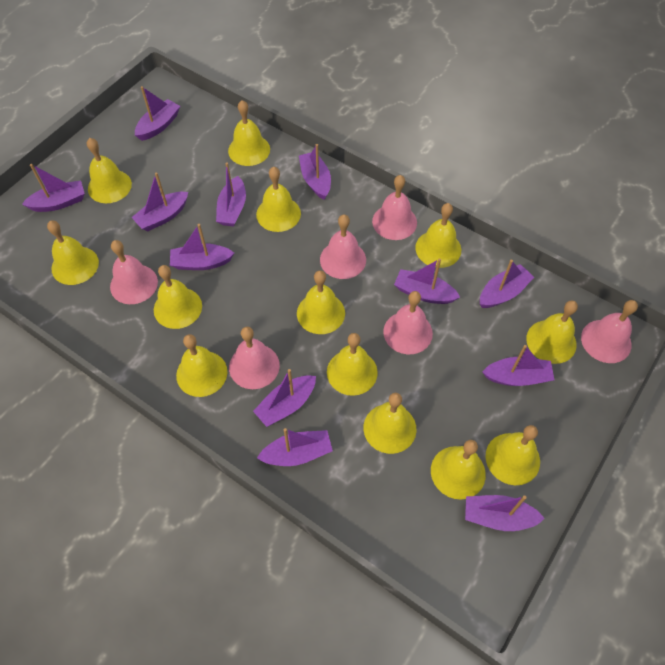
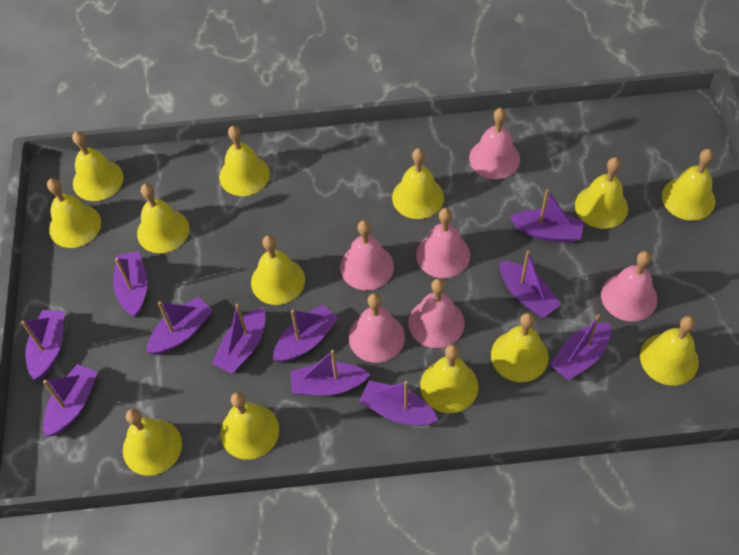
purple boat: 12 -> 11

